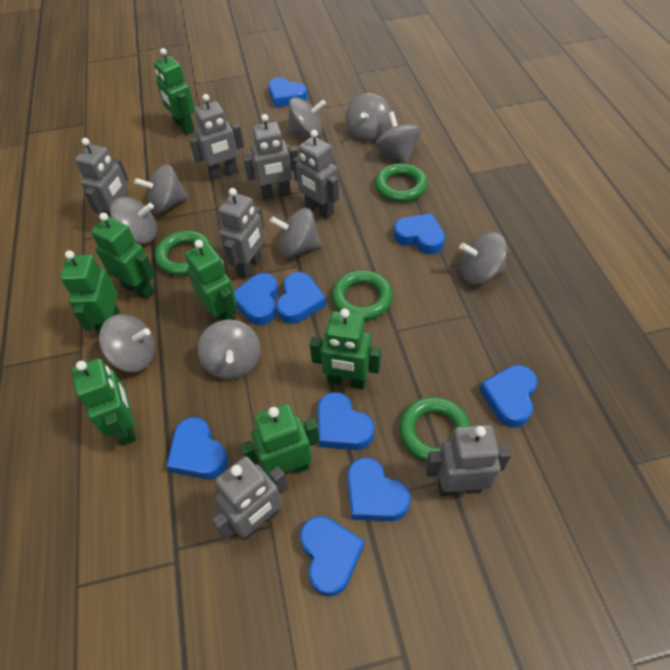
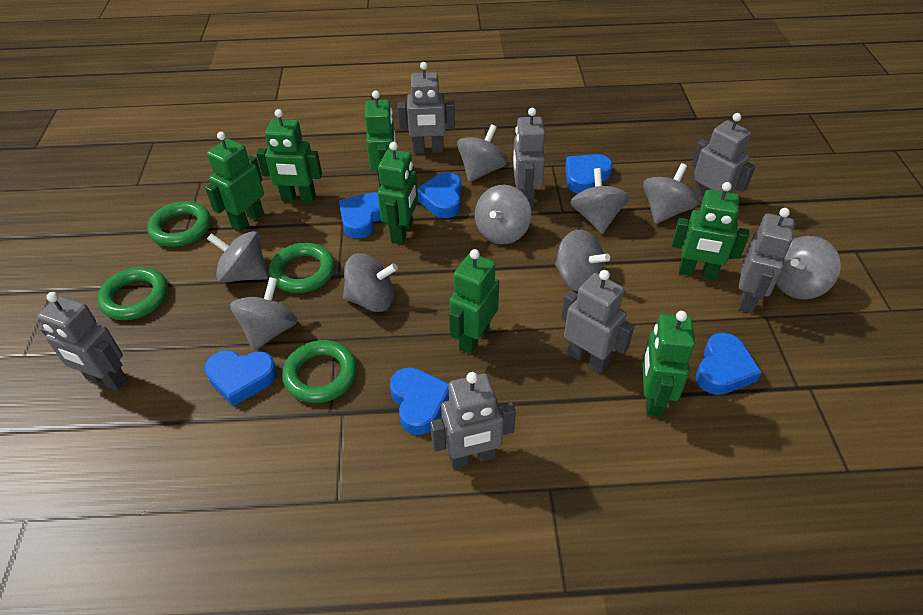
blue heart: 9 -> 6

